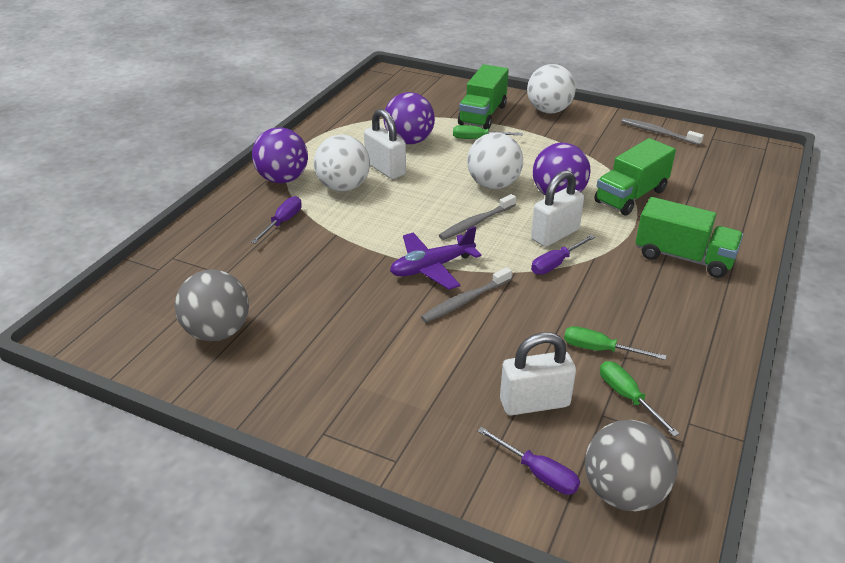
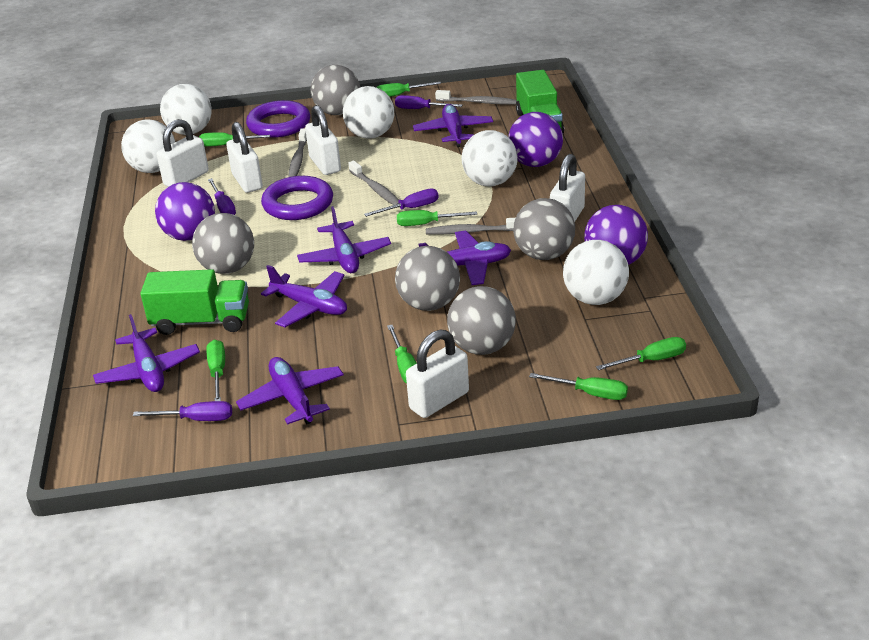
green screwdriver: 3 -> 7
green truck: 3 -> 2
grey ball: 2 -> 5
grey toothbrush: 3 -> 4
purple plane: 1 -> 6
purple ring: 0 -> 2
purple screwdriver: 3 -> 4
white ball: 3 -> 5
white padlock: 3 -> 5

